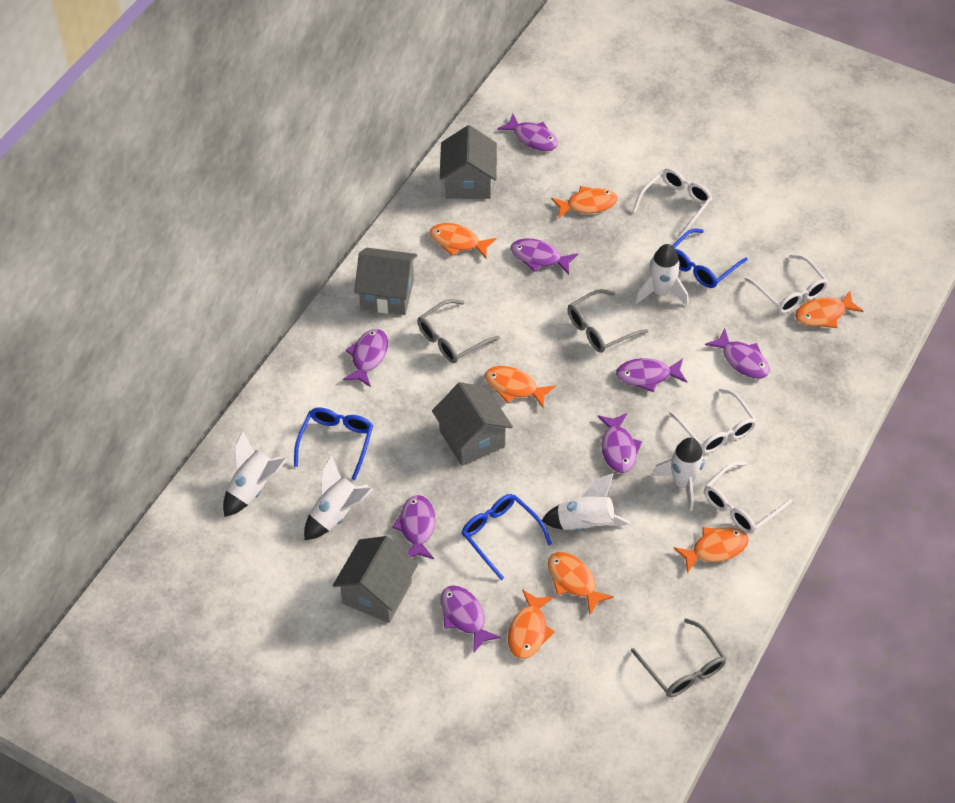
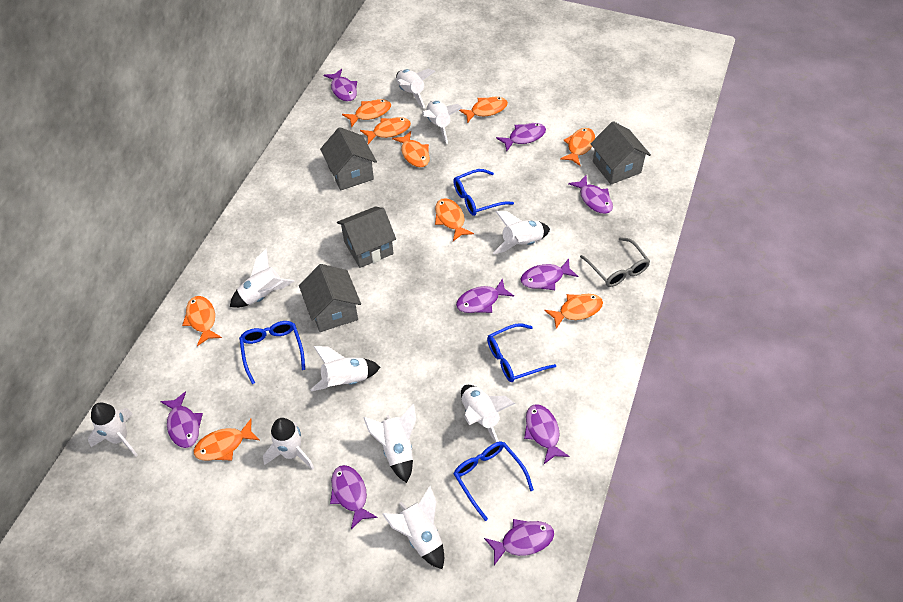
blue glasses: 3 -> 4
grey glasses: 3 -> 1
orange fish: 7 -> 9
purple fish: 8 -> 9
white glasses: 4 -> 0
white rocket: 5 -> 10

